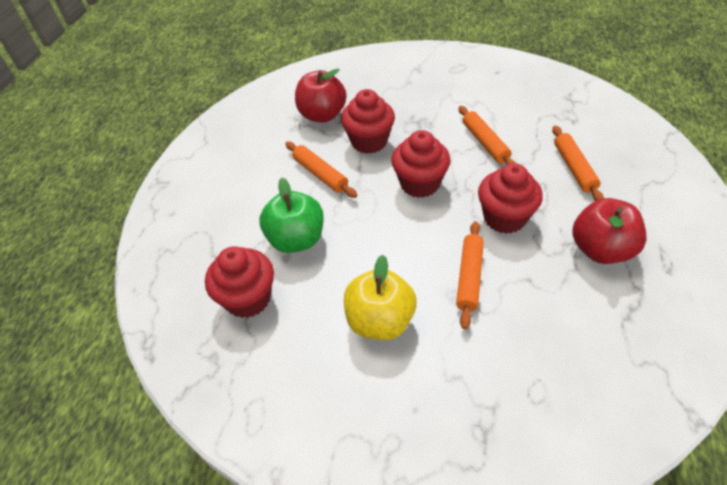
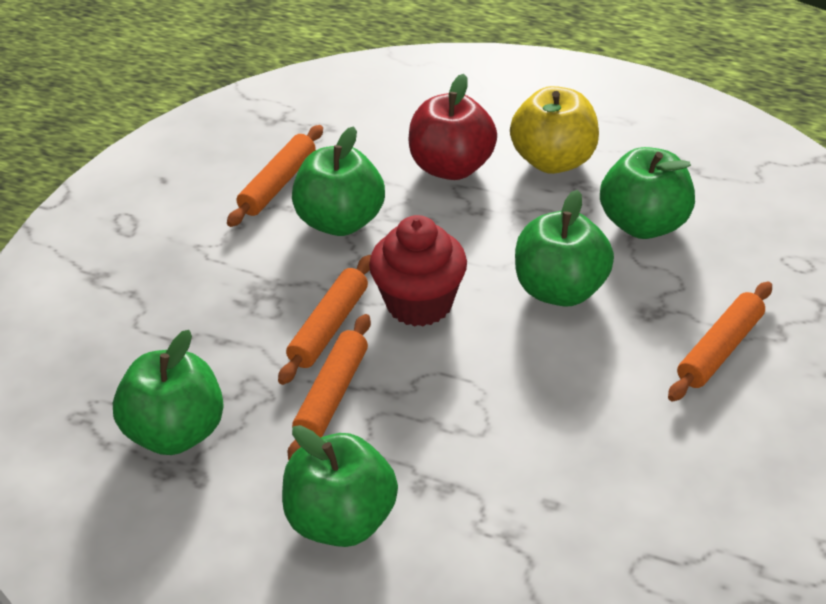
green apple: 1 -> 5
red apple: 2 -> 1
red cupcake: 4 -> 1

